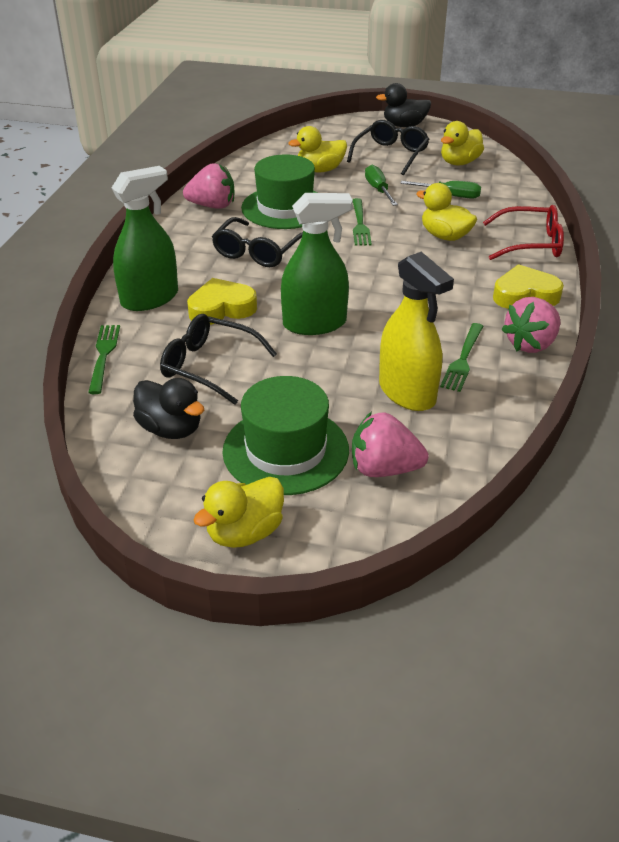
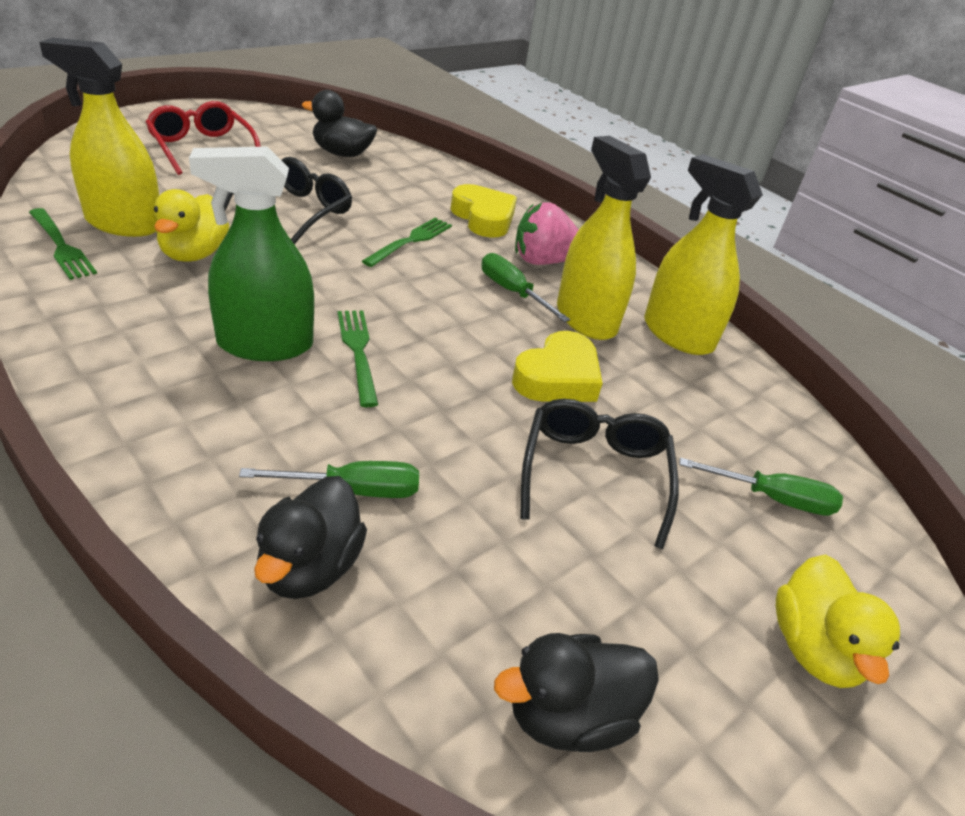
black duck: 2 -> 3
black glasses: 3 -> 2
green hat: 2 -> 0
green screwdriver: 2 -> 3
green spray bottle: 2 -> 1
pink strawberry: 3 -> 1
yellow duck: 4 -> 2
yellow spray bottle: 1 -> 3

